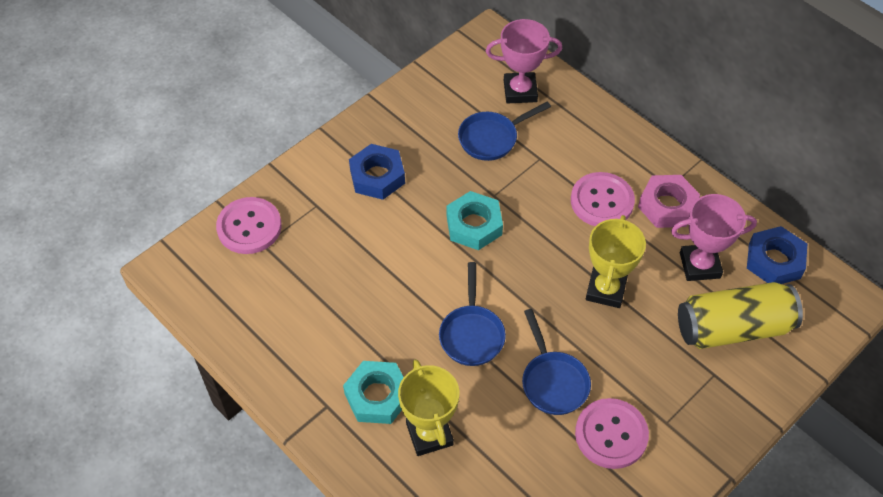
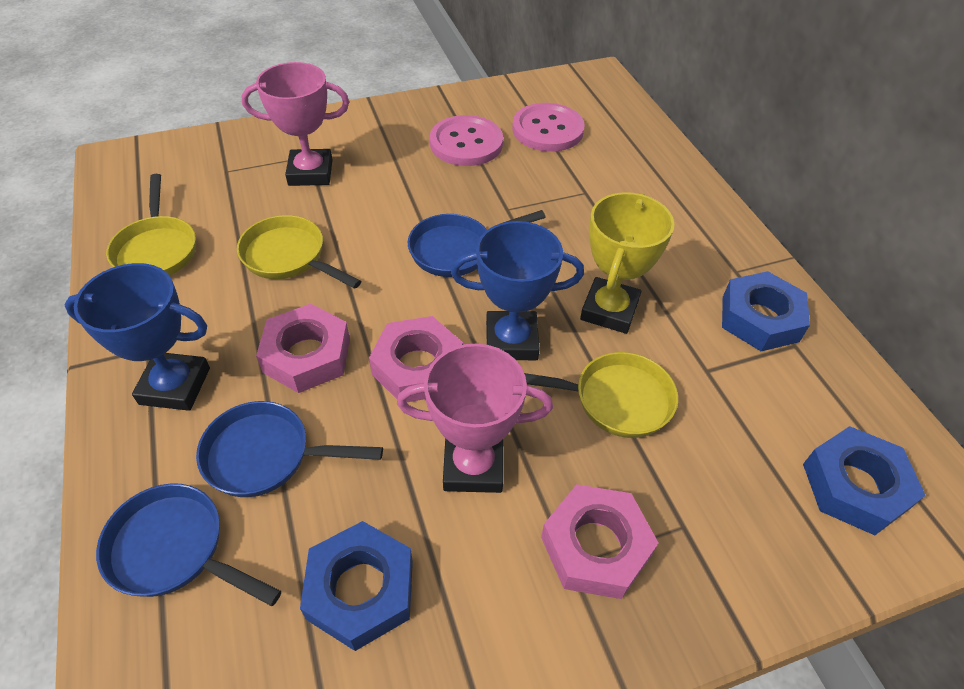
blue nut: 2 -> 3
blue trophy: 0 -> 2
pink button: 3 -> 2
pink nut: 1 -> 3
turquoise nut: 2 -> 0
yellow can: 1 -> 0
yellow pan: 0 -> 3
yellow trophy: 2 -> 1

